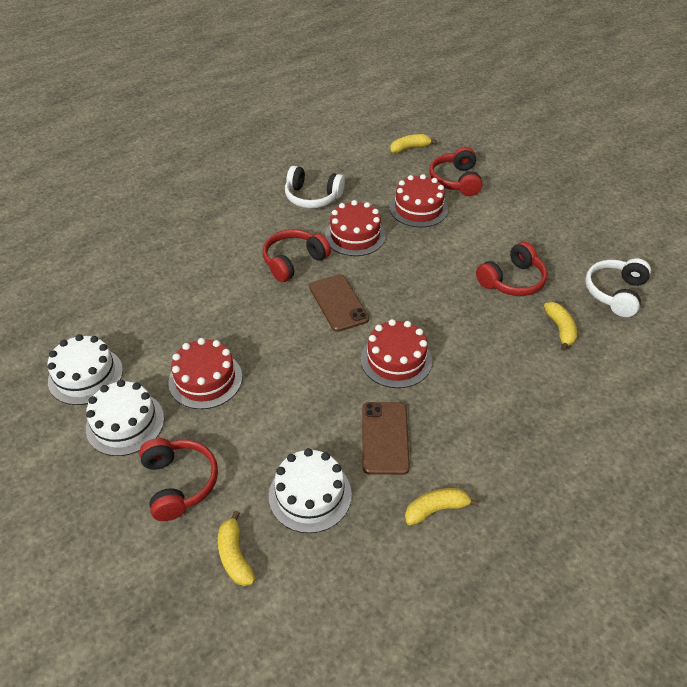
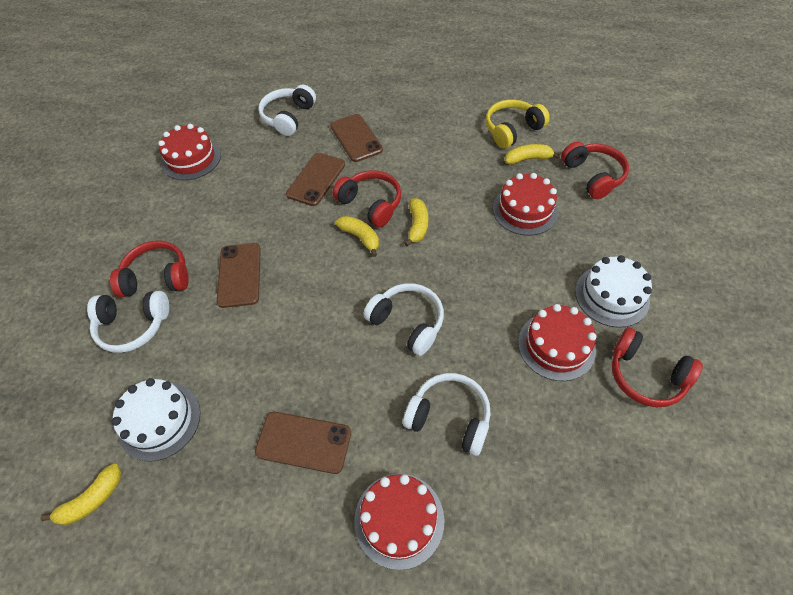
brown phone: 2 -> 4
white cake: 3 -> 2
white headphones: 2 -> 4
yellow headphones: 0 -> 1

